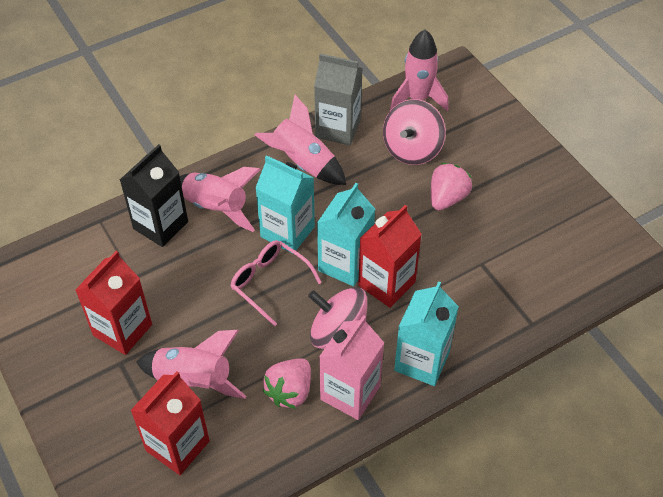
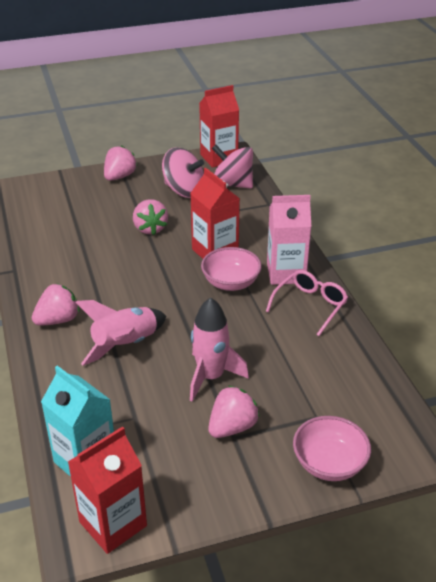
black carton: 1 -> 0
grey carton: 1 -> 0
pink bowl: 0 -> 2
pink rocket: 4 -> 2
pink strawberry: 2 -> 4
turquoise carton: 3 -> 1

